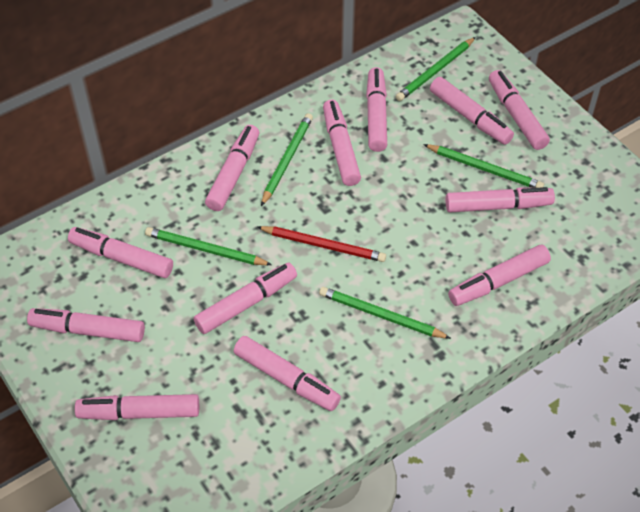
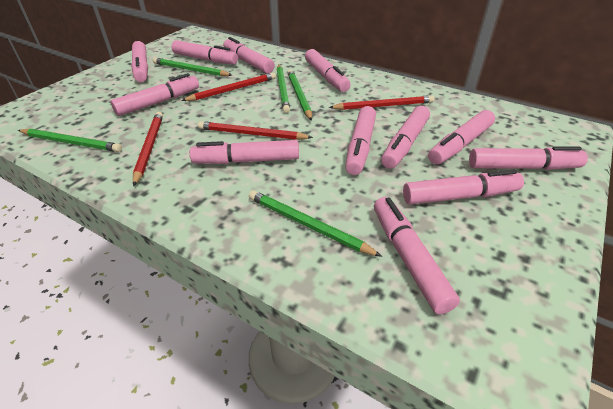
red pencil: 1 -> 4

